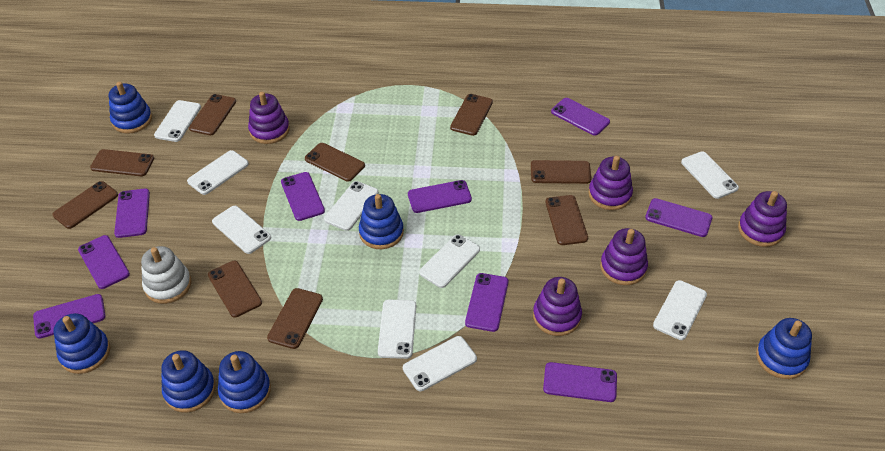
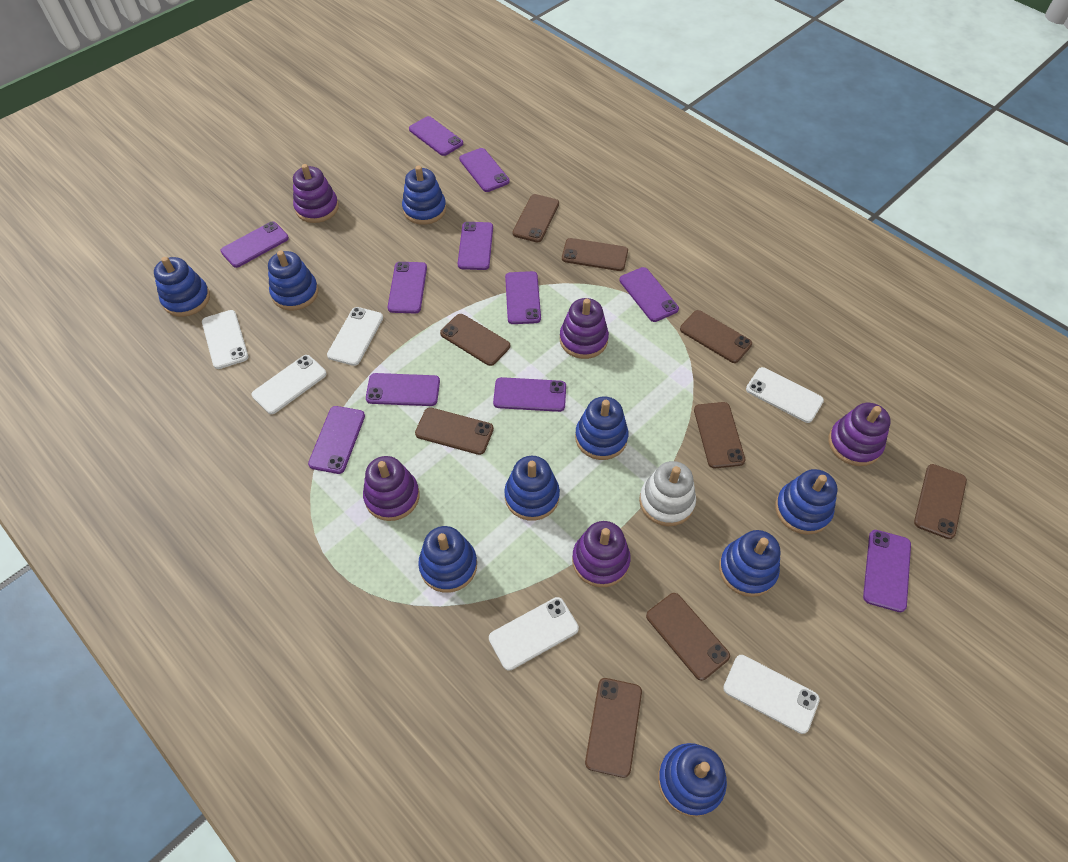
blue stacking toy: 6 -> 9
purple phone: 9 -> 11
white phone: 9 -> 6

